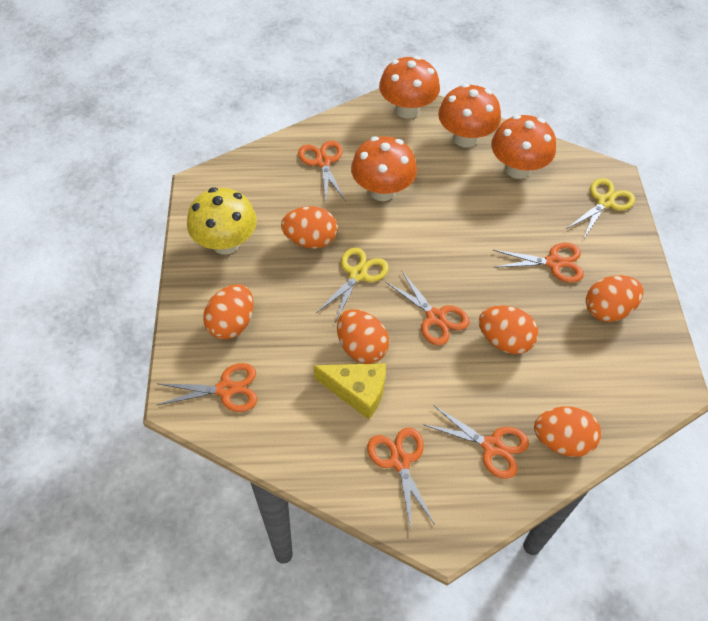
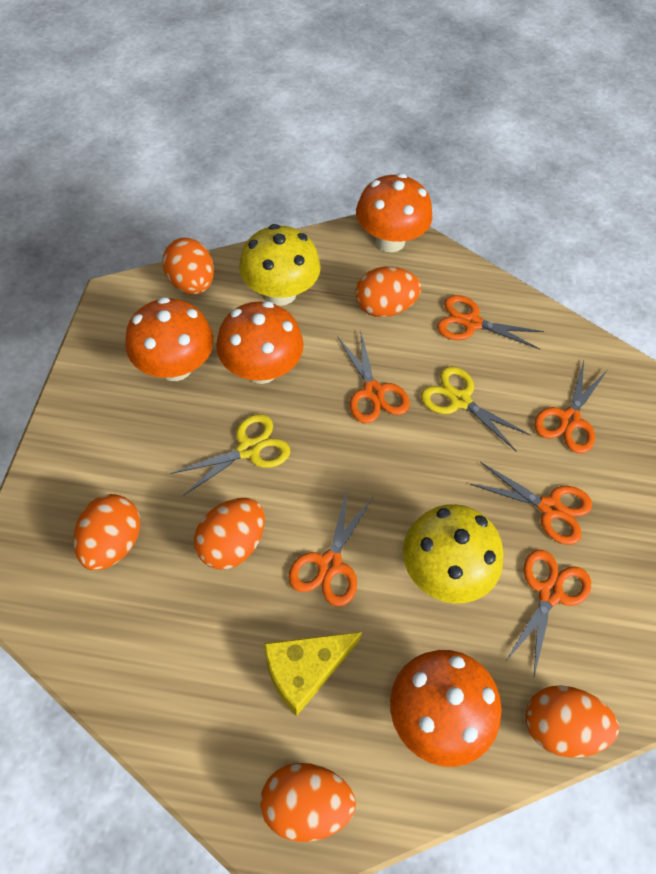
yellow mushroom: 1 -> 2

